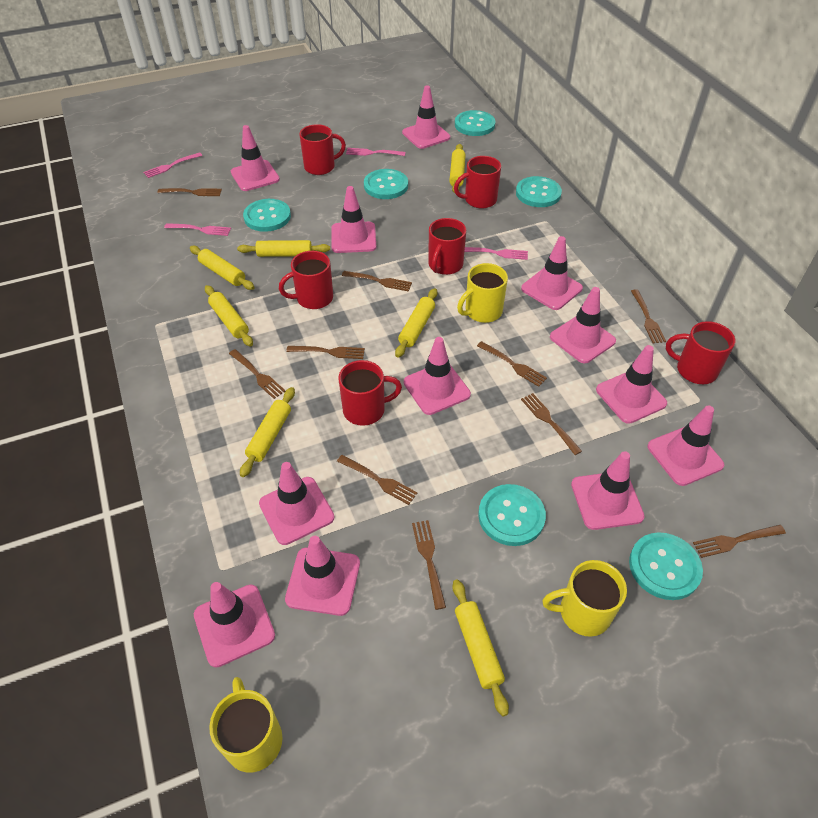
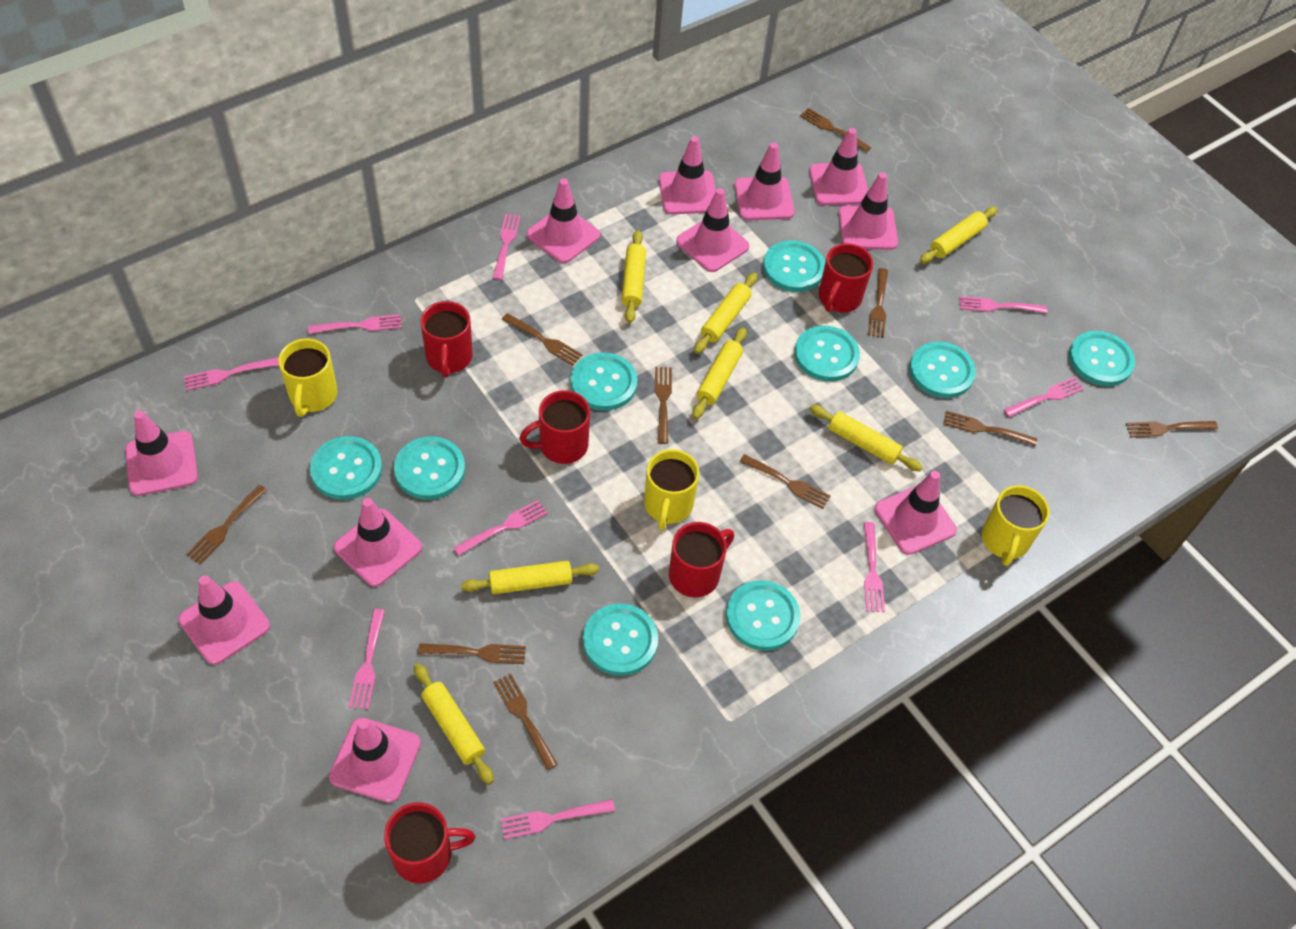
pink fork: 4 -> 9
pink traffic cone: 12 -> 11
red mug: 6 -> 5
turquoise button: 6 -> 9

